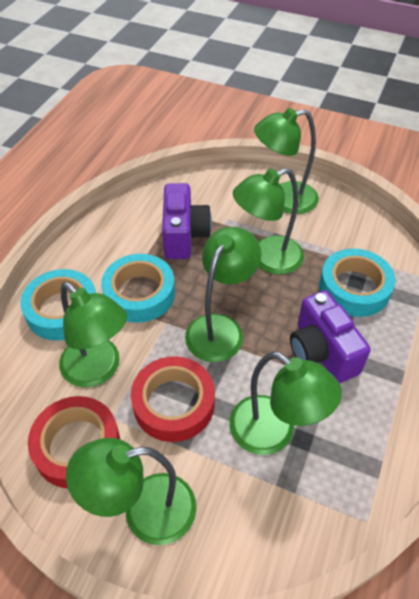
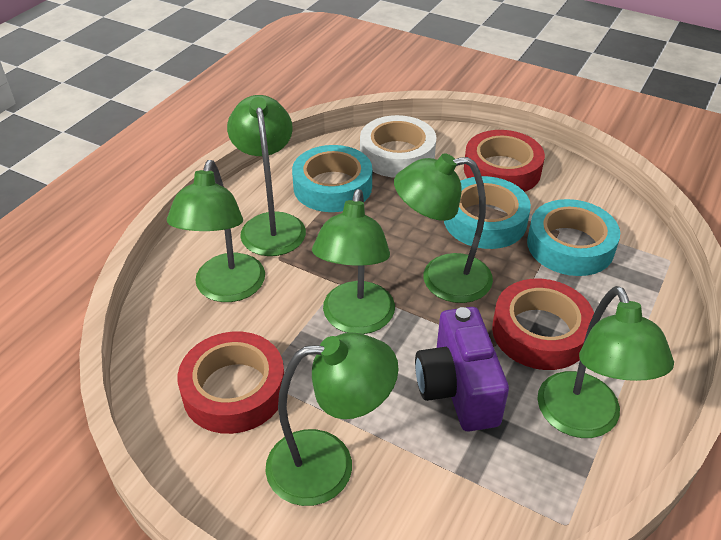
purple camera: 2 -> 1
red tape: 2 -> 3
white tape: 0 -> 1

